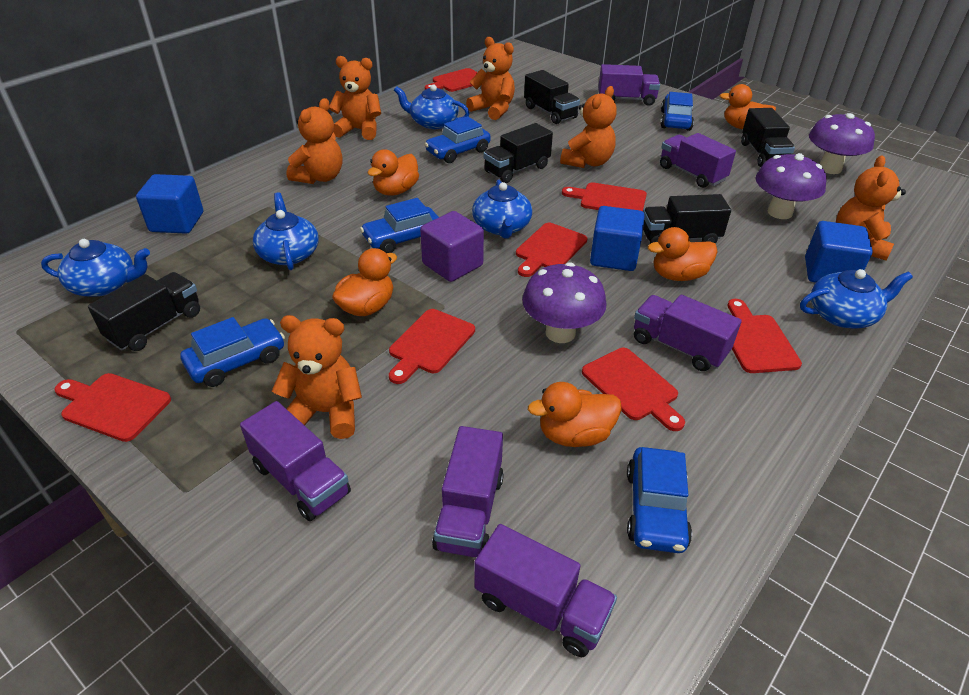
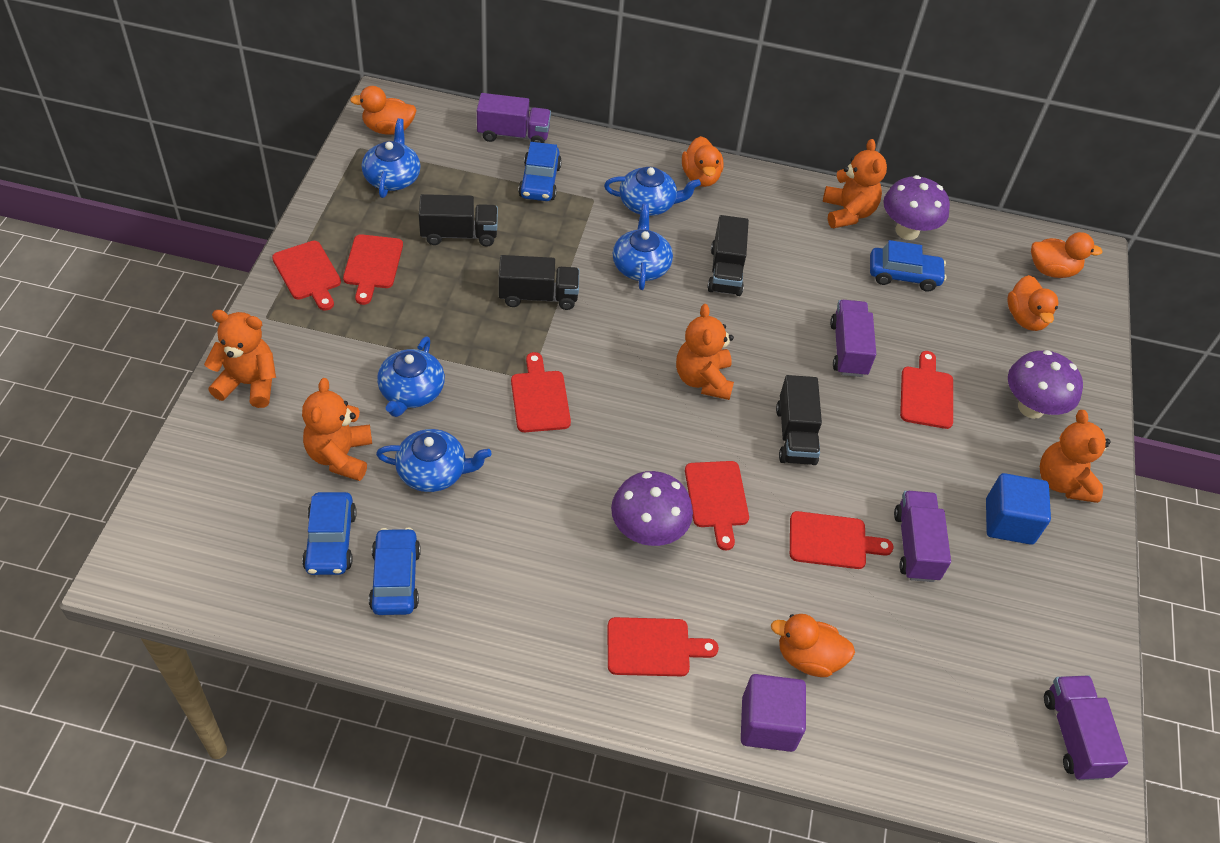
black truck: 5 -> 4
blue car: 5 -> 4
blue cube: 3 -> 1
orange teddy bear: 6 -> 5
purple truck: 6 -> 4

